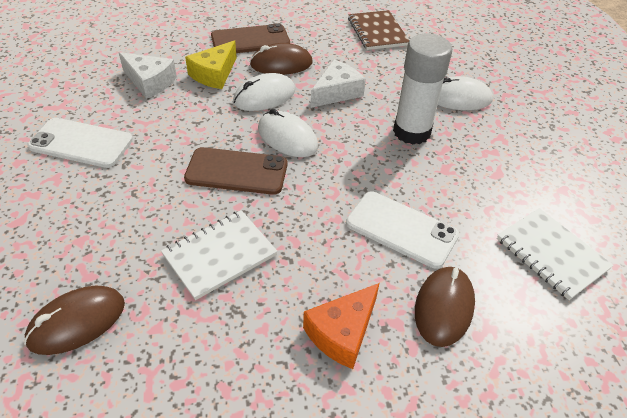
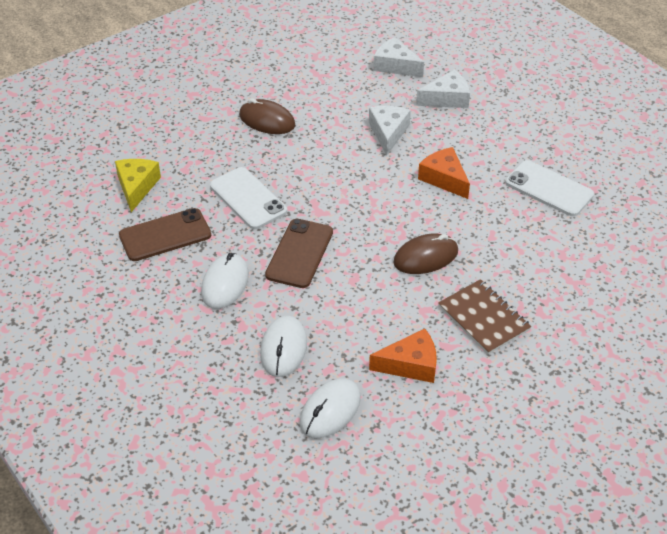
brown mouse: 3 -> 2
orange cheese: 1 -> 2
white cheese: 2 -> 3
white glue stick: 1 -> 0
white notebook: 2 -> 0

